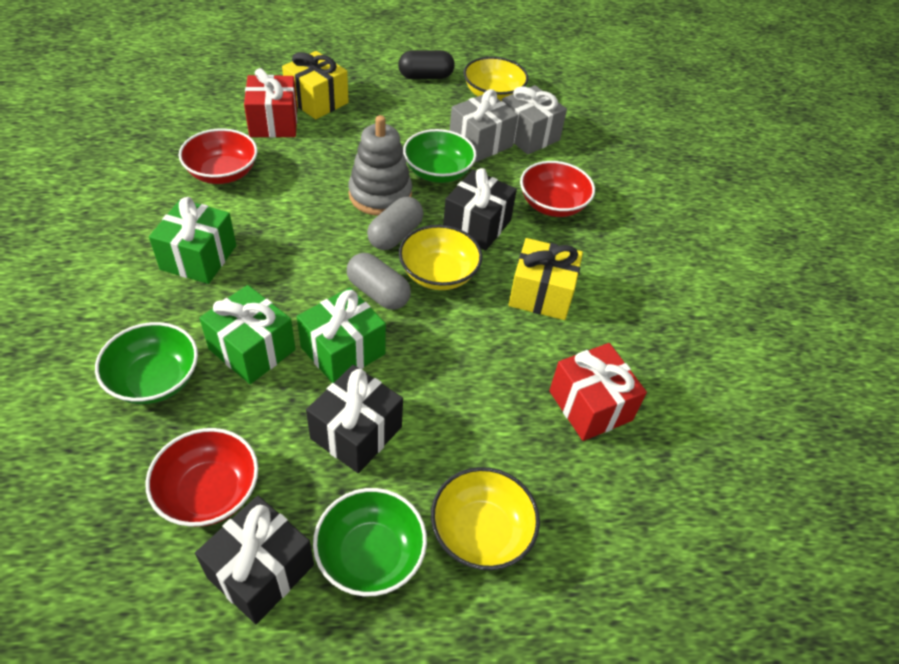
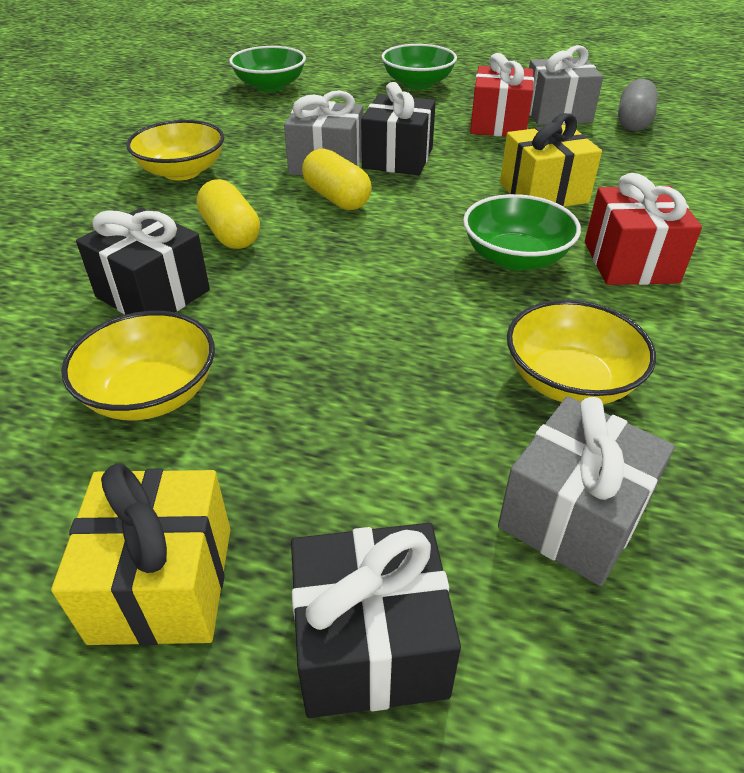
black capsule: 1 -> 0
green gift: 3 -> 0
grey capsule: 2 -> 1
grey gift: 2 -> 3
grey stacking toy: 1 -> 0
red bowl: 3 -> 0
yellow capsule: 0 -> 2

